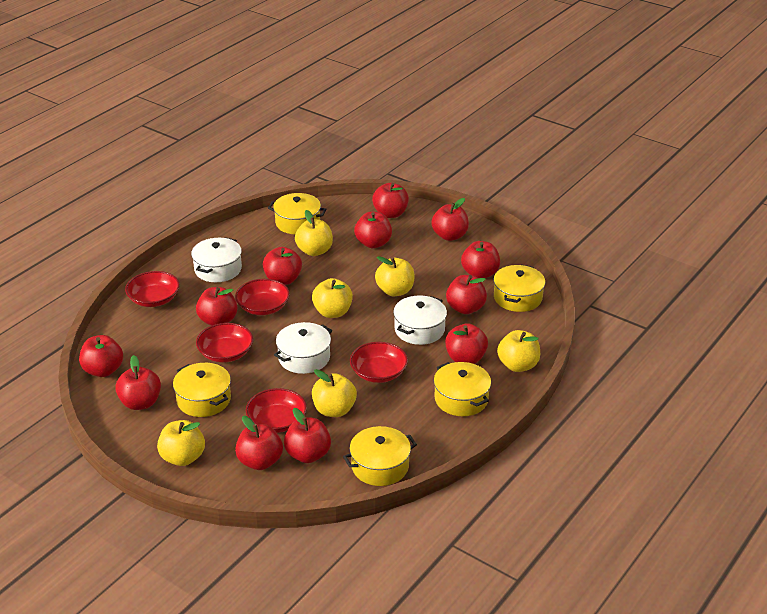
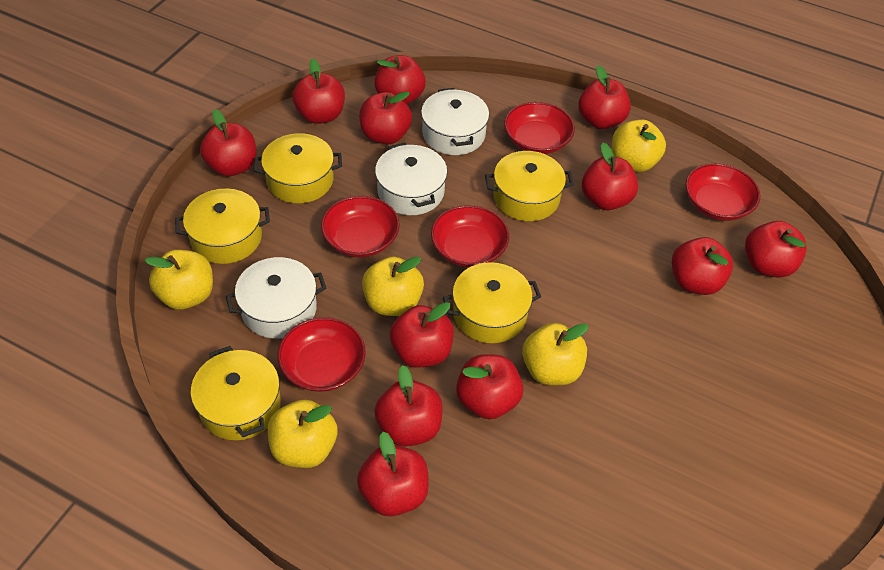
yellow apple: 6 -> 5

